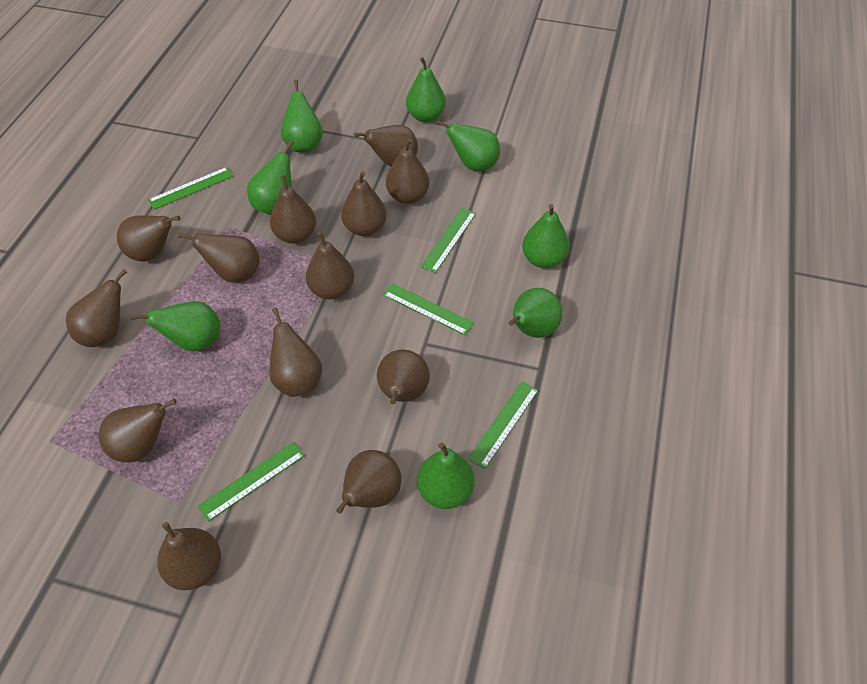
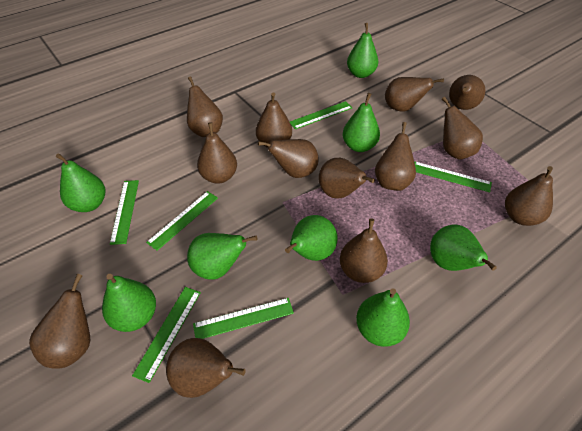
green ruler: 5 -> 6

